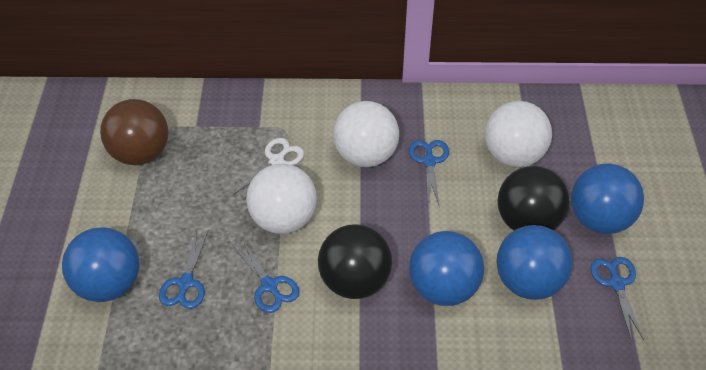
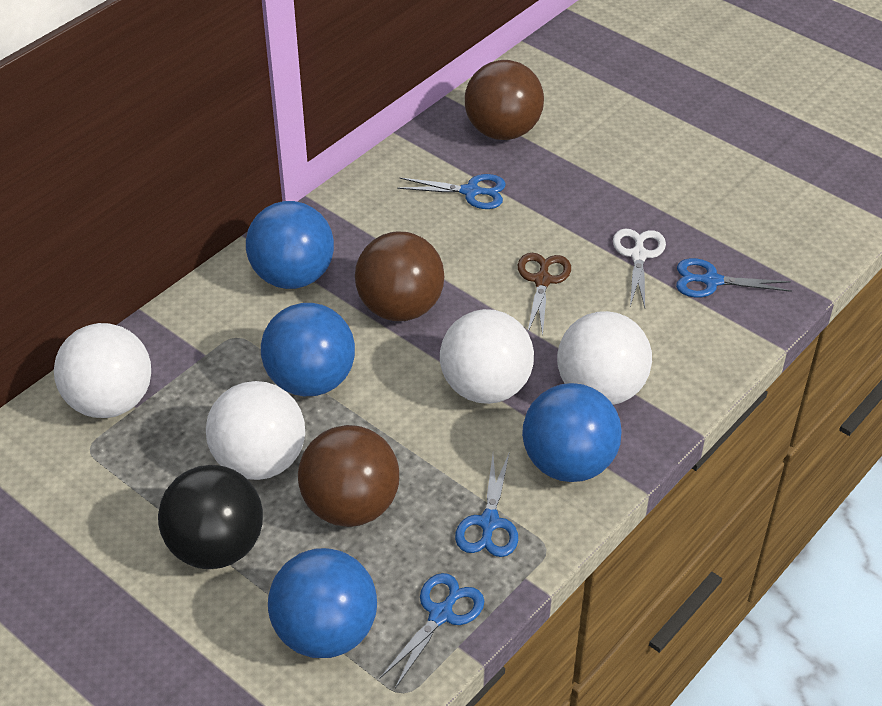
black ball: 2 -> 1
brown ball: 1 -> 3
brown scissors: 0 -> 1
white ball: 3 -> 4

